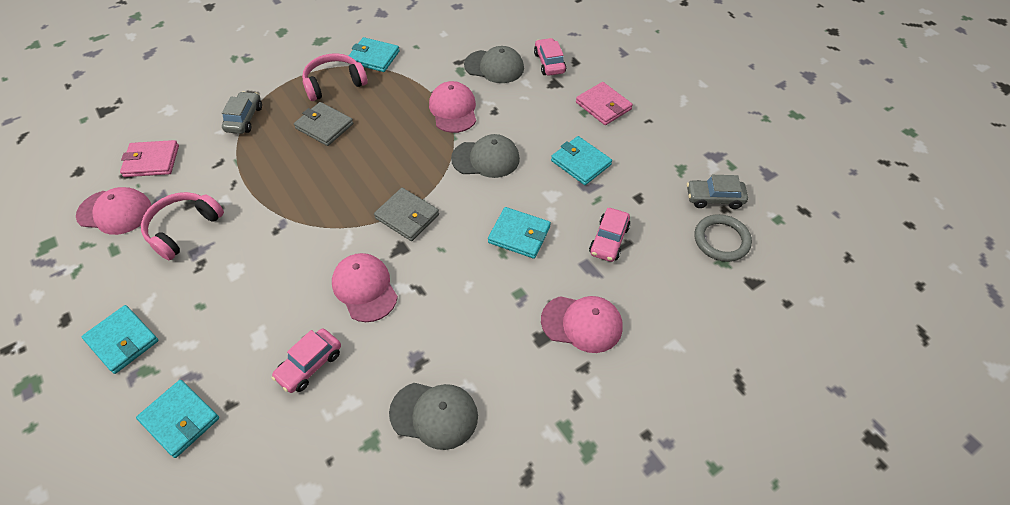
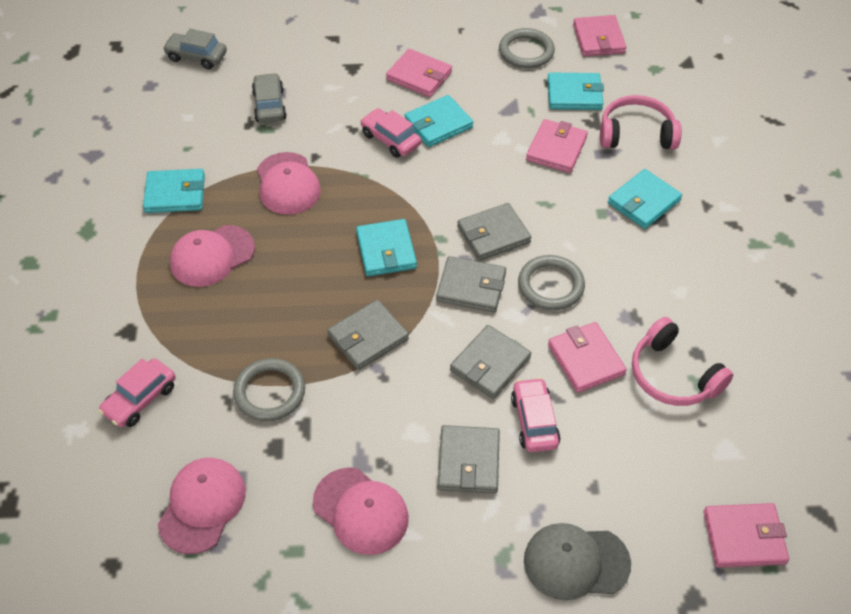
grey cap: 3 -> 1
grey ring: 1 -> 3
grey wallet: 2 -> 5
pink wallet: 2 -> 5

